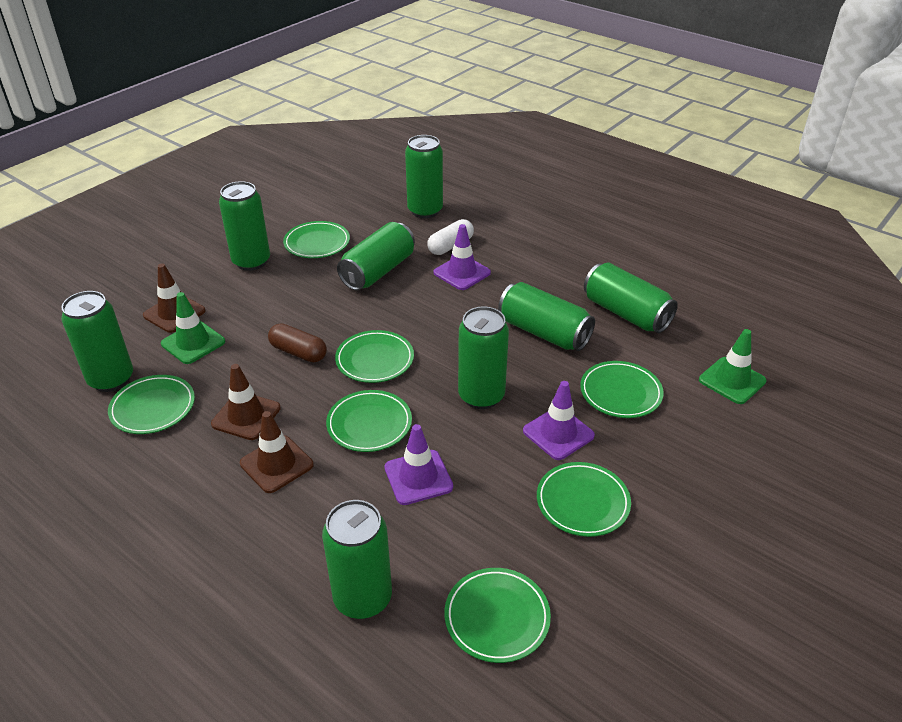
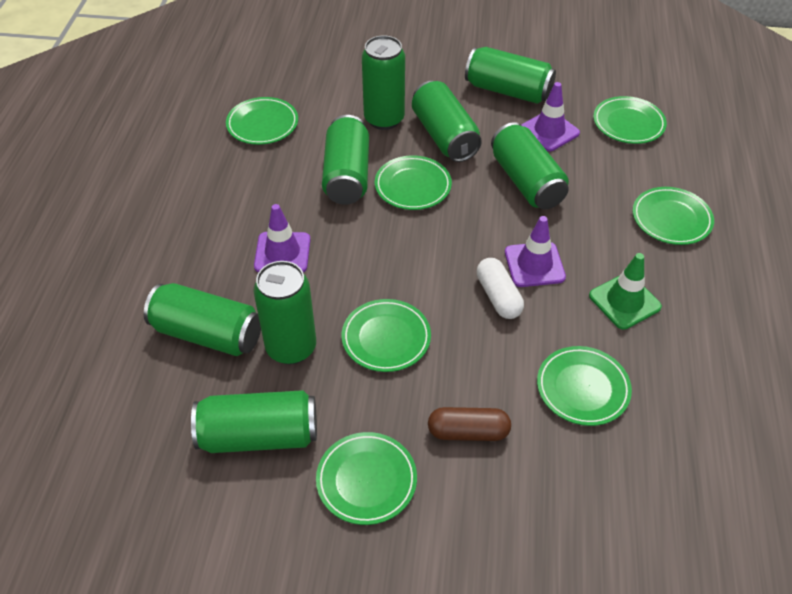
brown traffic cone: 3 -> 0
green traffic cone: 2 -> 1

